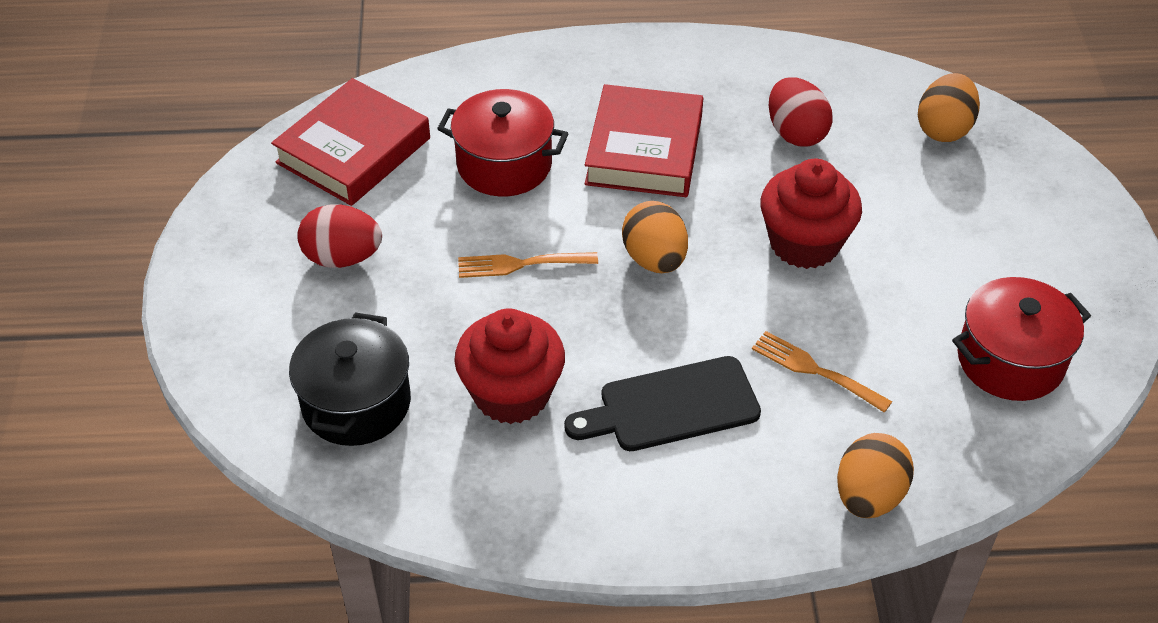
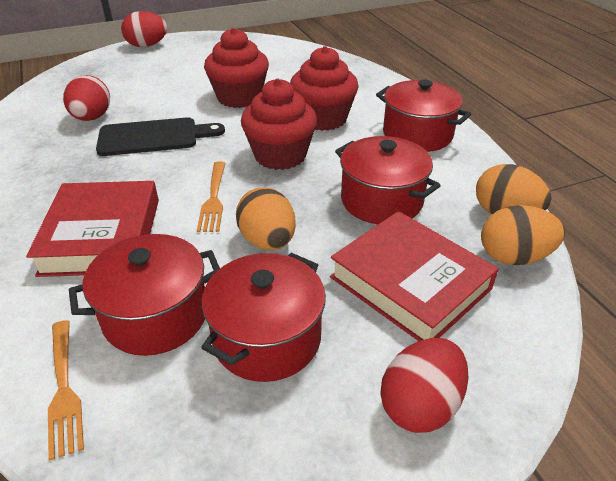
black pot: 1 -> 0
red cupcake: 2 -> 3
red egg: 2 -> 3
red pot: 2 -> 4

